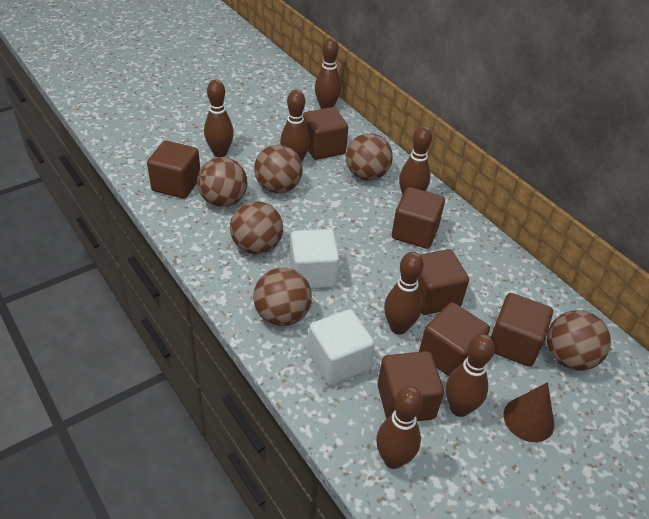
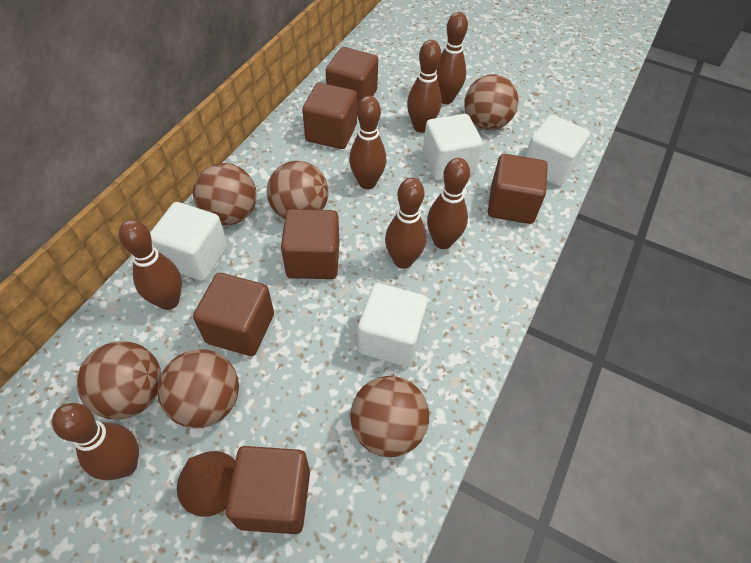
brown cube: 7 -> 6
white cube: 2 -> 4

